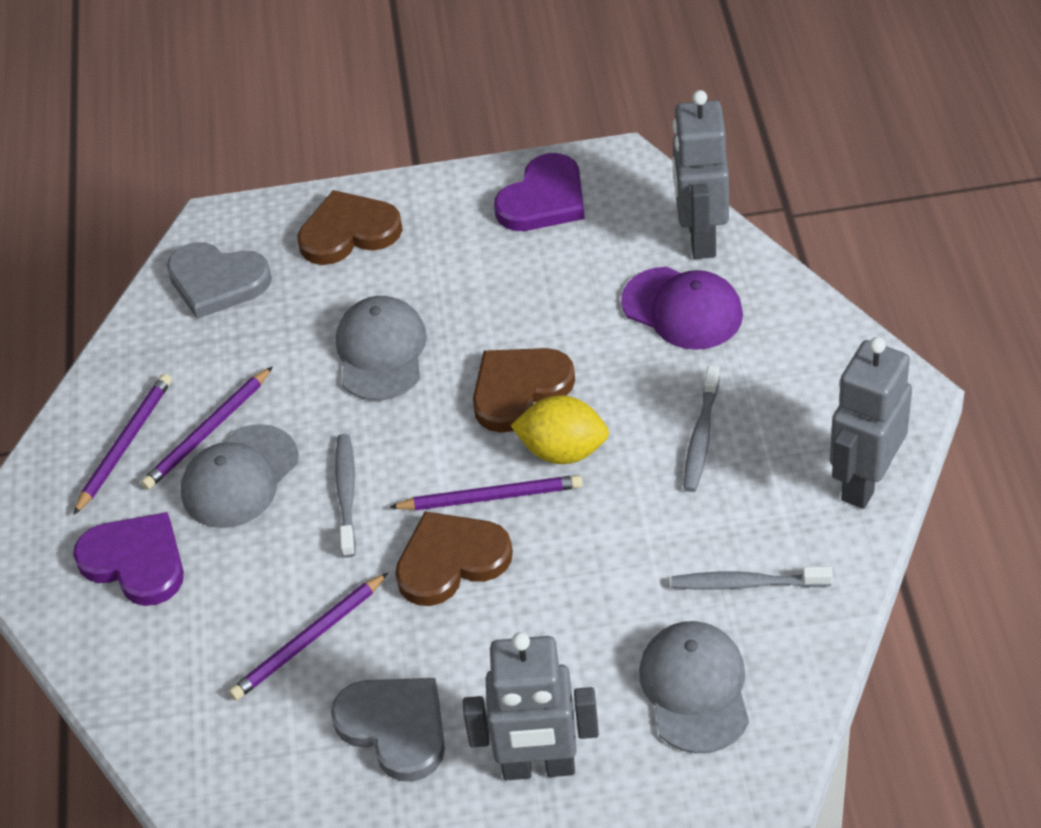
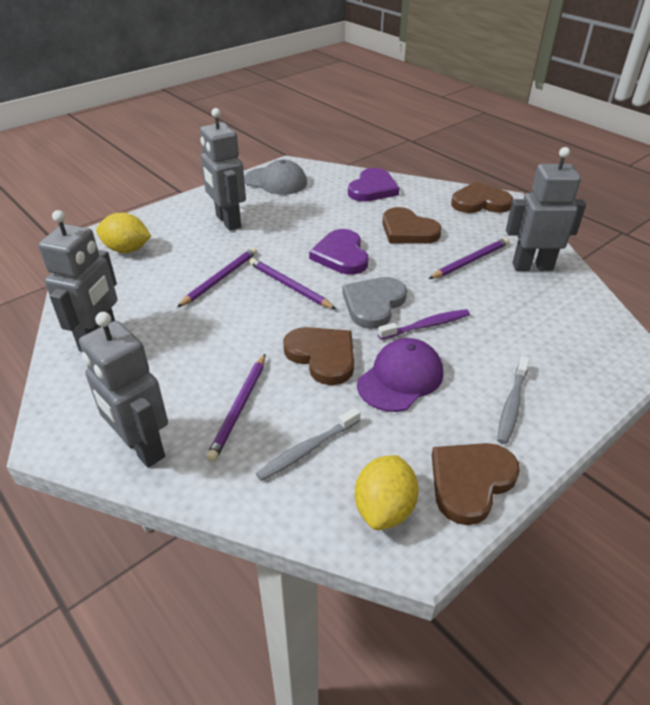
brown heart: 3 -> 4
grey cap: 3 -> 1
grey heart: 2 -> 1
grey robot: 3 -> 4
grey toothbrush: 3 -> 2
purple toothbrush: 0 -> 1
yellow lemon: 1 -> 2

